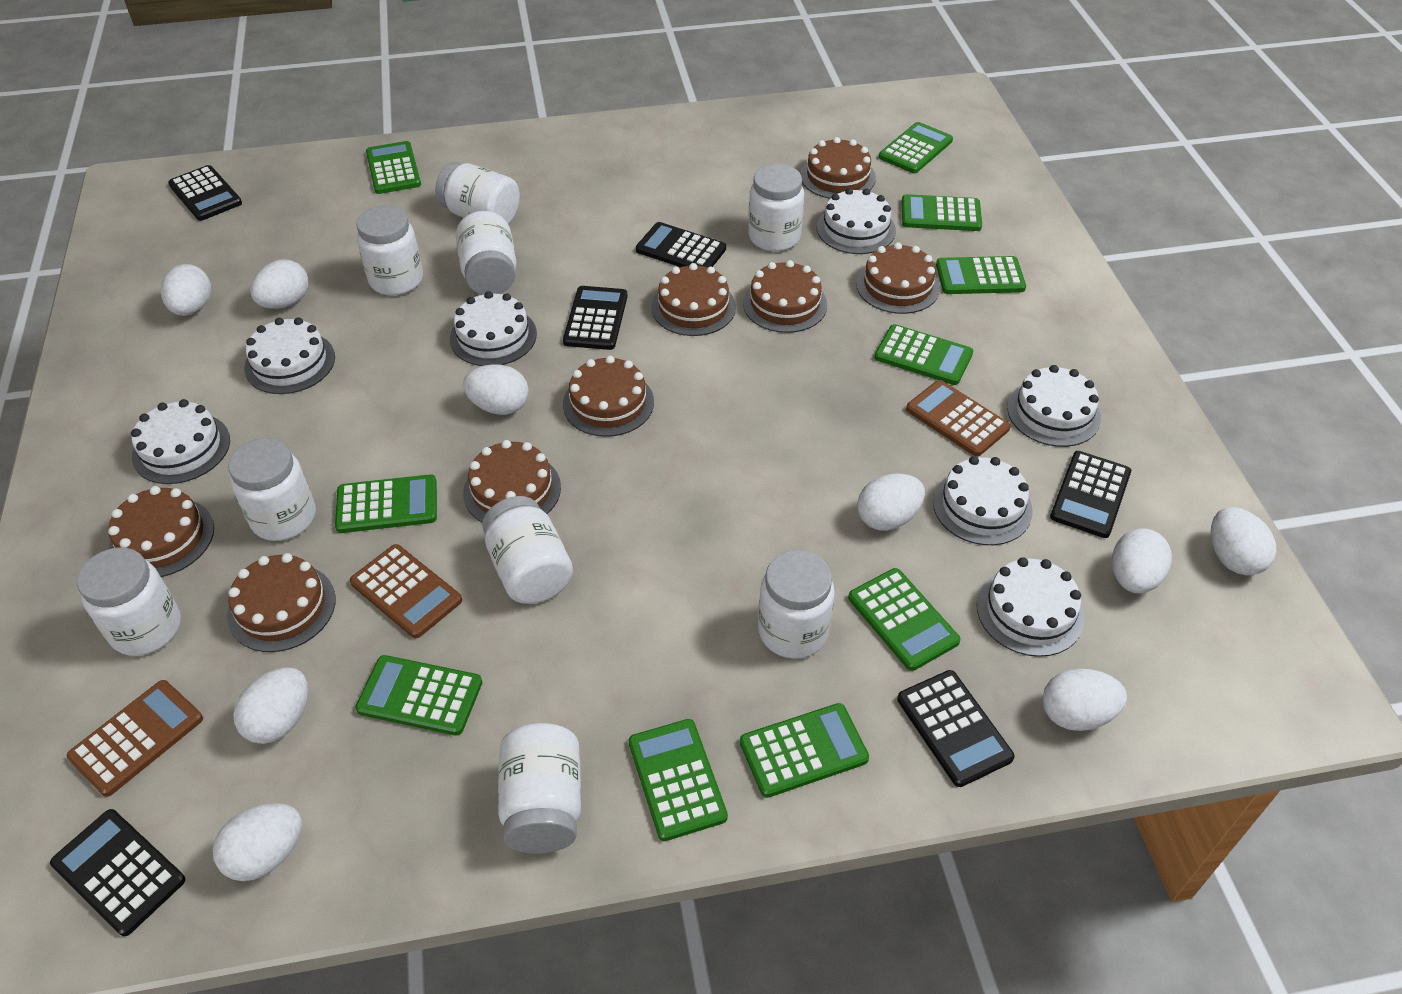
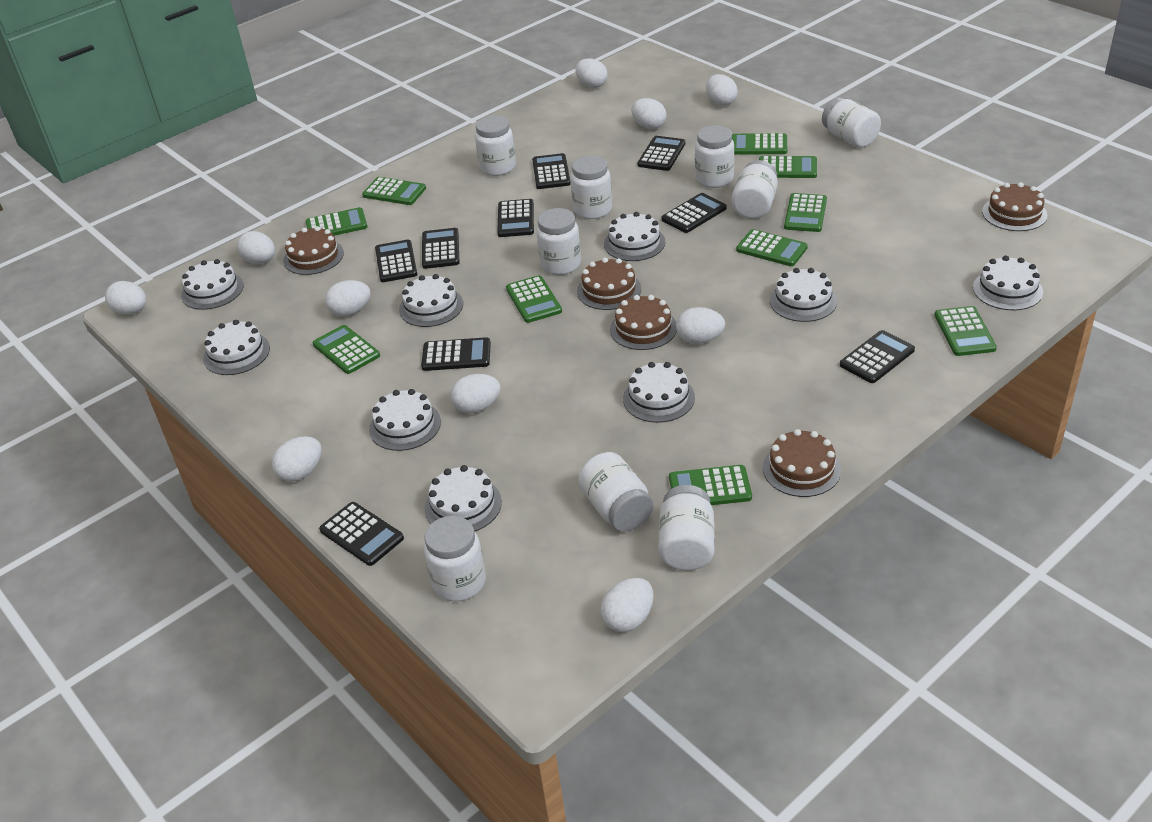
black calculator: 6 -> 9
brown cake: 8 -> 5
brown calculator: 3 -> 0
white cake: 7 -> 9
white egg: 9 -> 10

